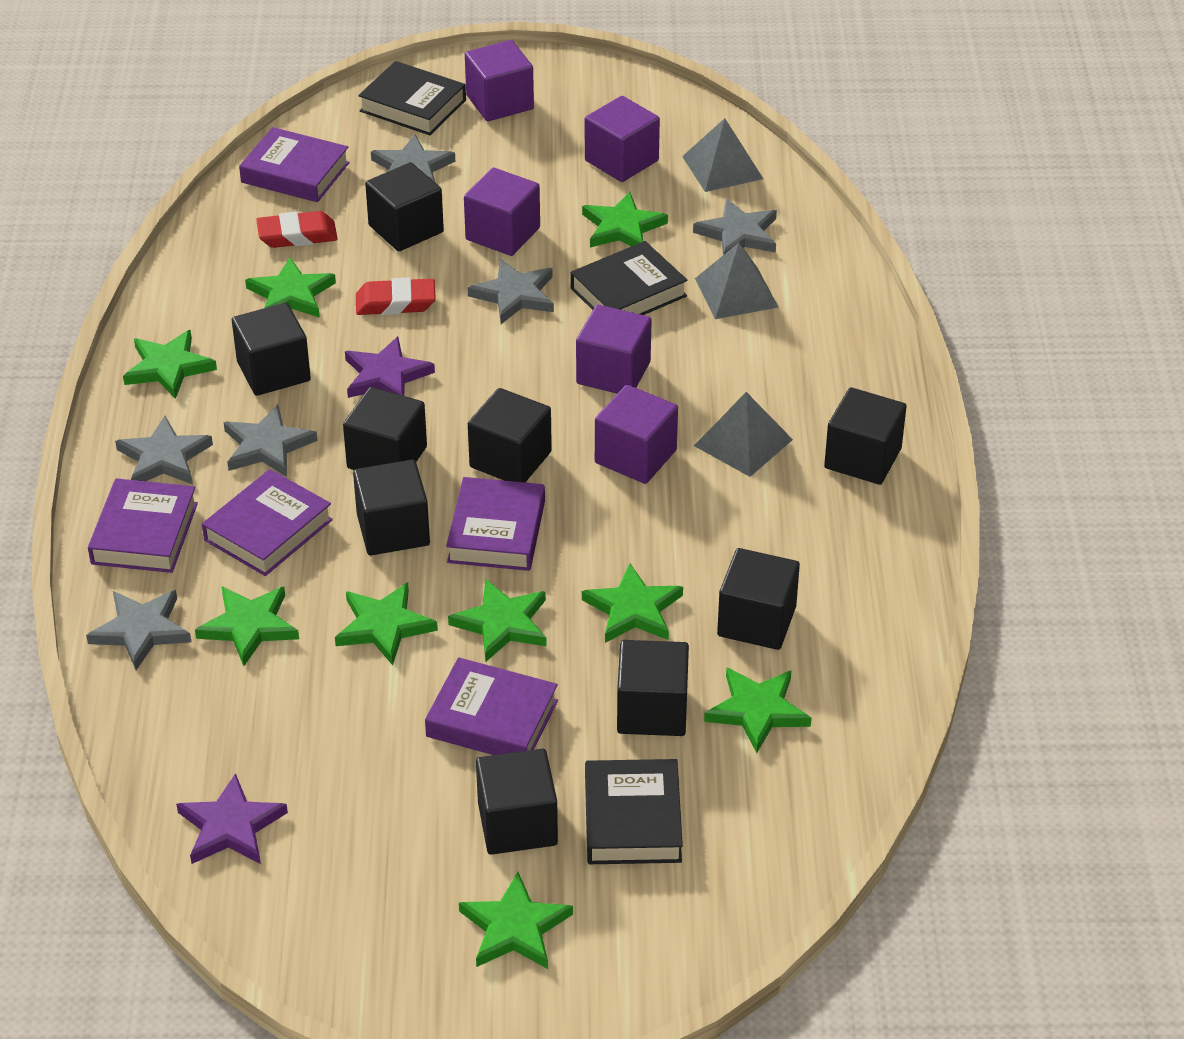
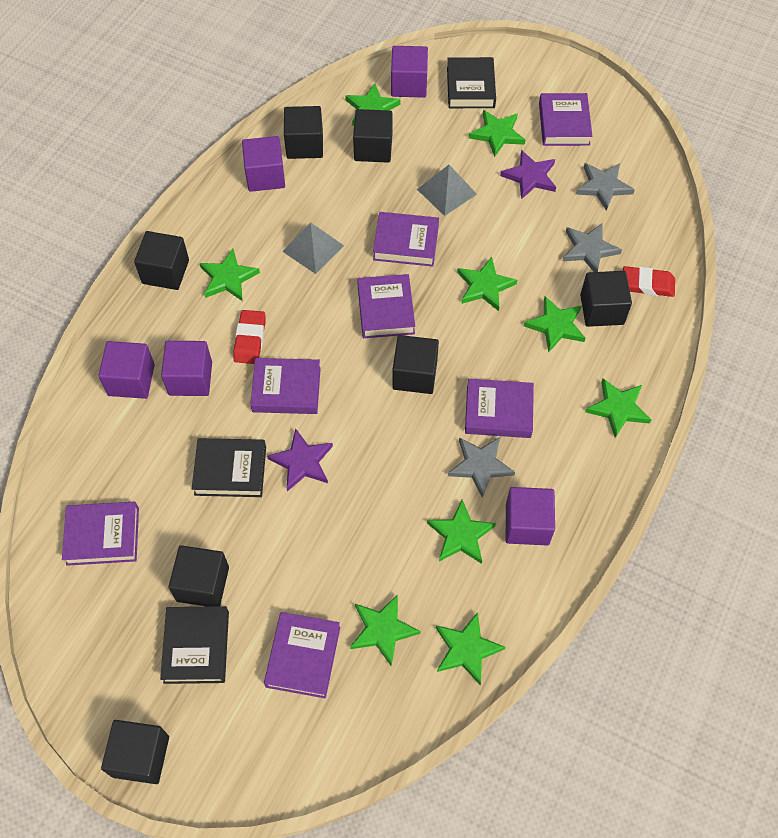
black cube: 9 -> 7
grey pyramid: 3 -> 2
grey star: 6 -> 3
purple book: 5 -> 7

